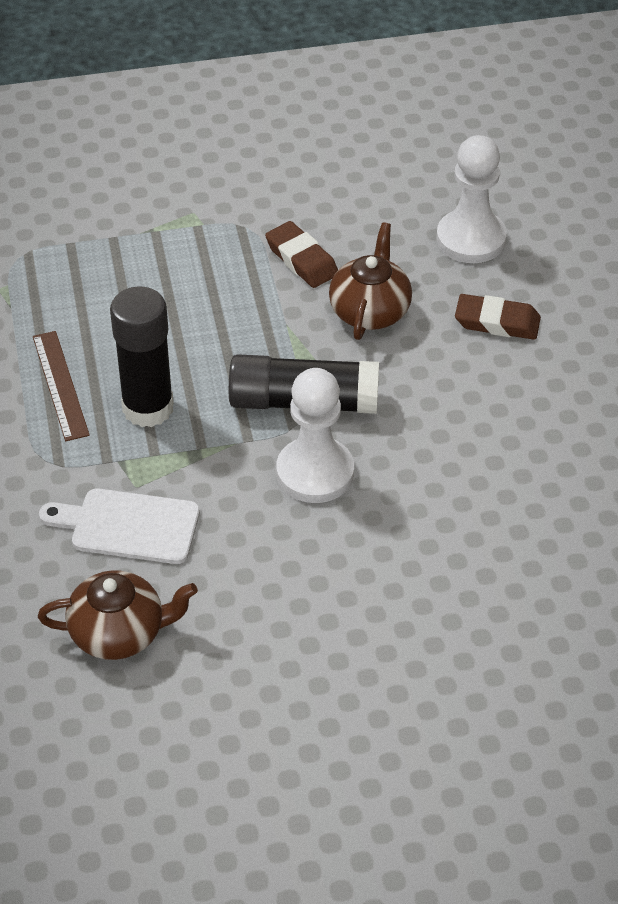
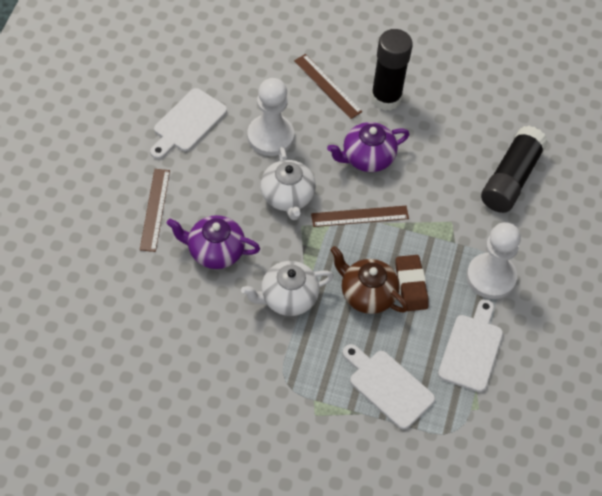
brown eraser: 2 -> 1
brown ruler: 1 -> 3
brown teapot: 2 -> 1
purple teapot: 0 -> 2
white cutting board: 1 -> 3
white teapot: 0 -> 2

